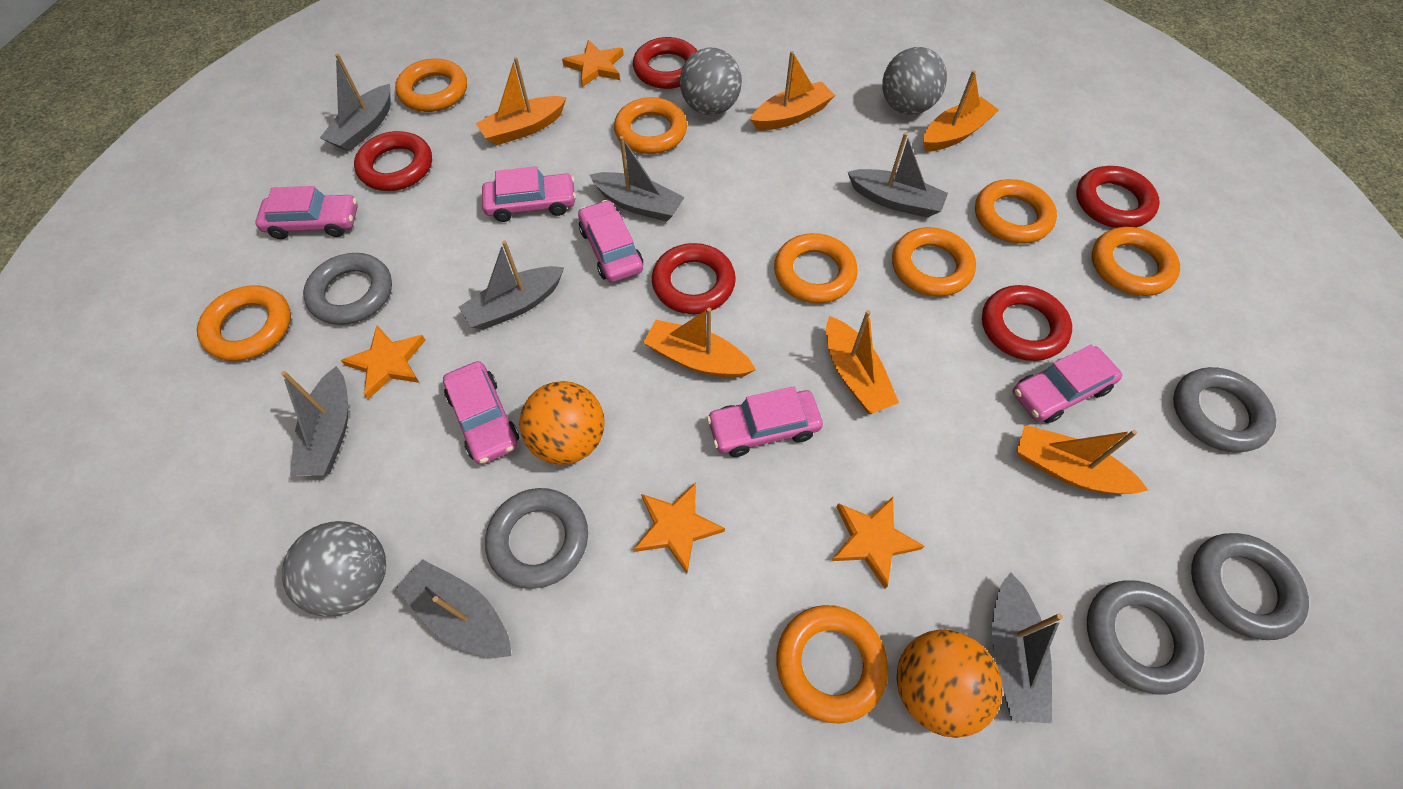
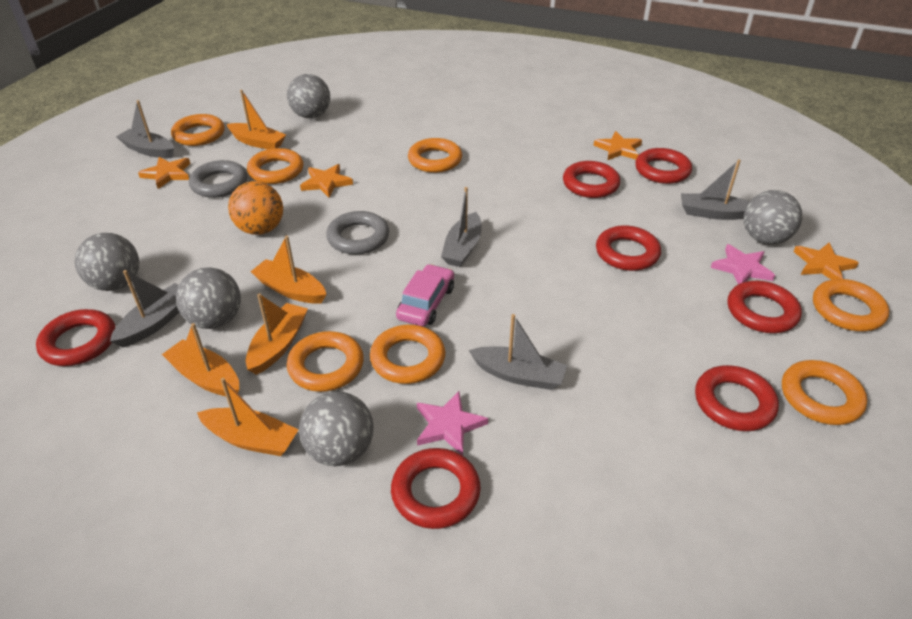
grey ball: 3 -> 5
grey boat: 7 -> 5
grey ring: 5 -> 2
orange ball: 2 -> 1
orange boat: 6 -> 5
orange ring: 8 -> 7
pink car: 6 -> 1
pink star: 0 -> 2
red ring: 5 -> 7

